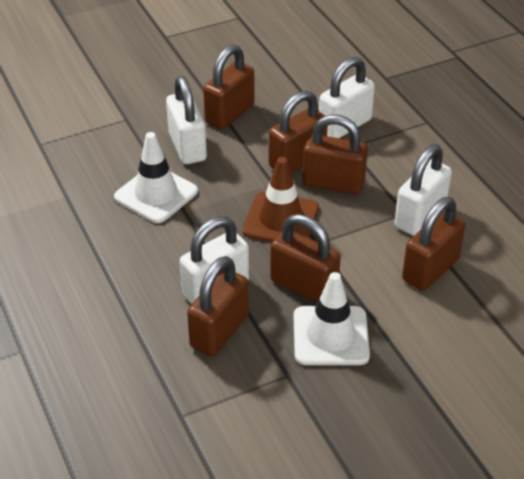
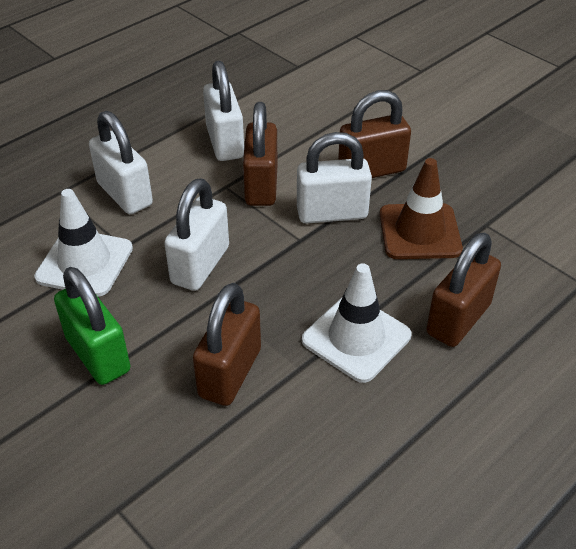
brown padlock: 6 -> 4
green padlock: 0 -> 1

